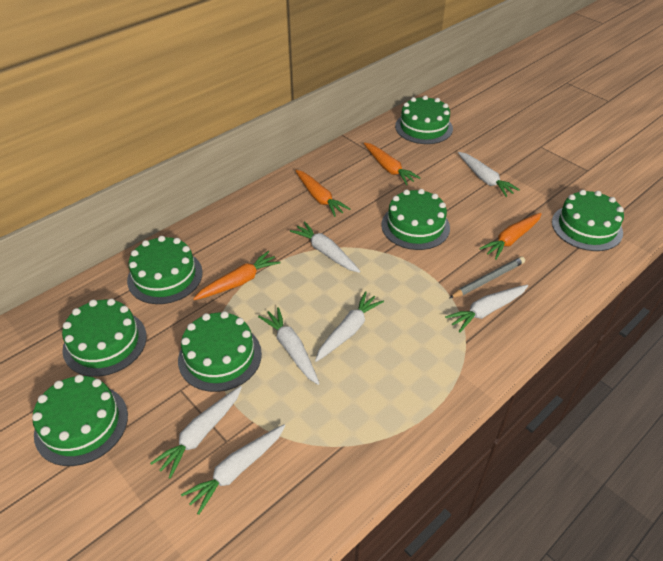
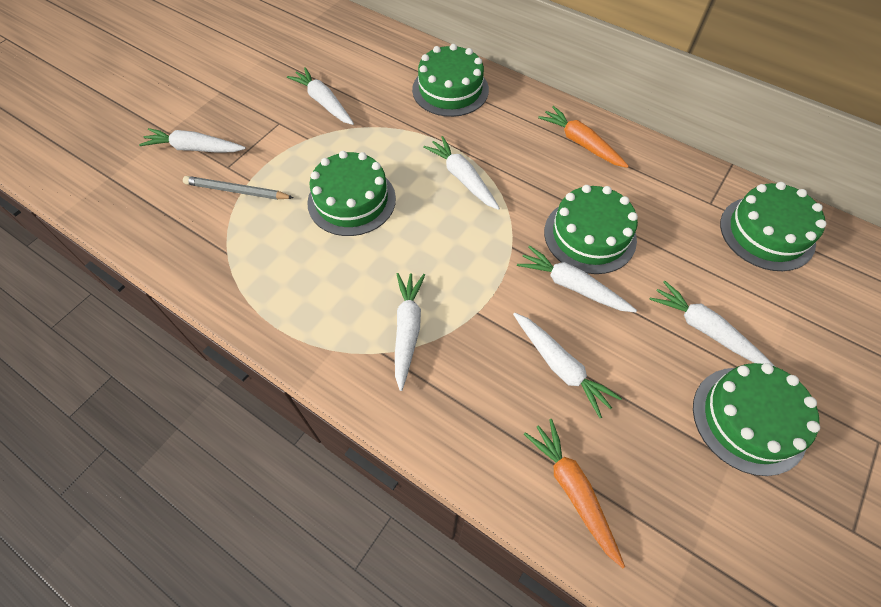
green cake: 7 -> 5
orange carrot: 4 -> 2

